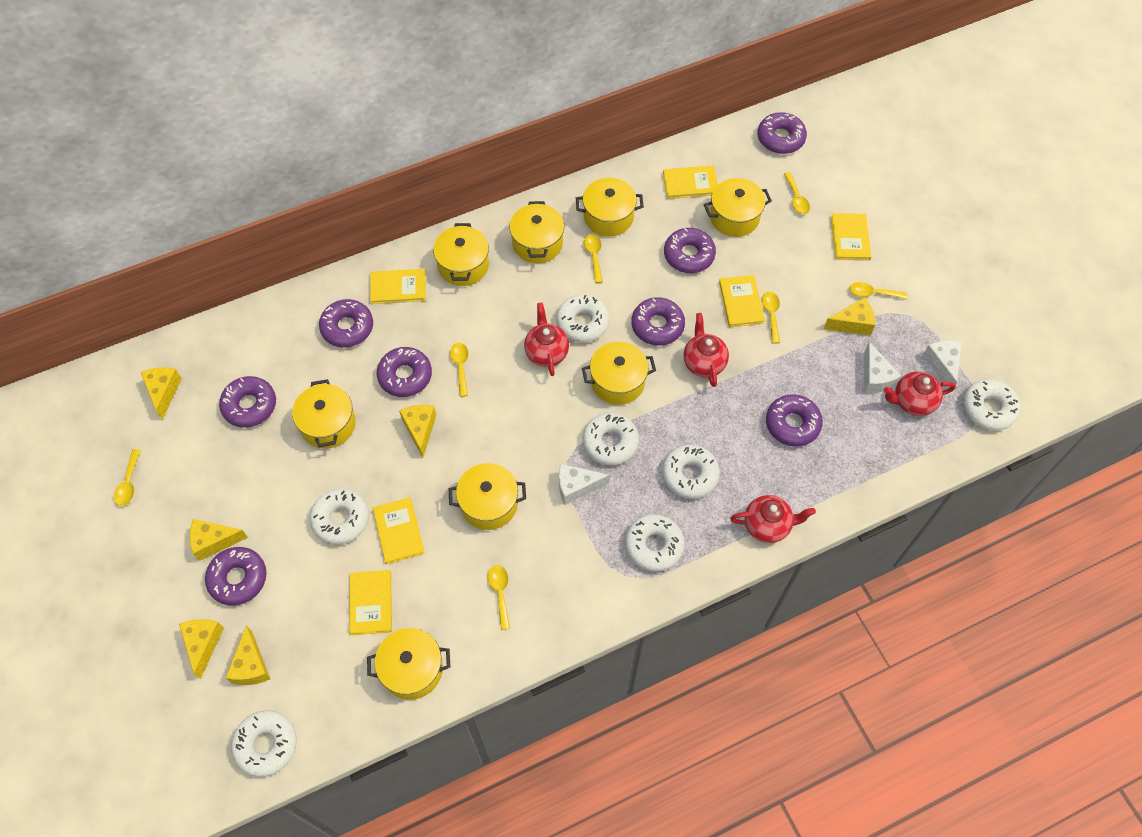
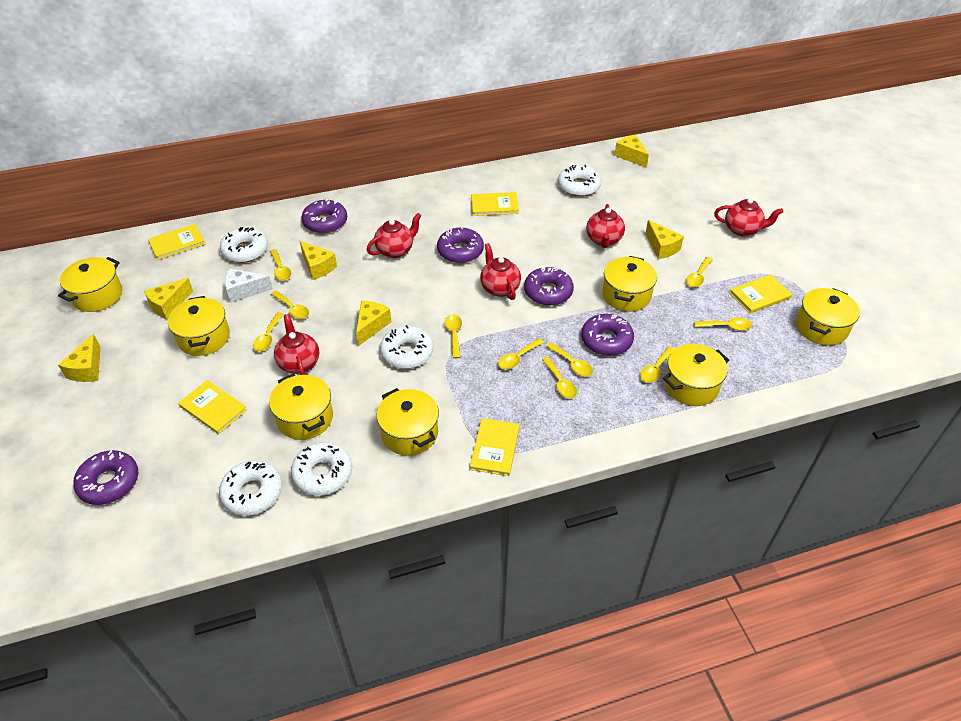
purple donut: 8 -> 5
red teapot: 4 -> 5
white cheese: 3 -> 1
white donut: 7 -> 5
yellow book: 6 -> 5
yellow pot: 8 -> 7
yellow spoon: 7 -> 10

